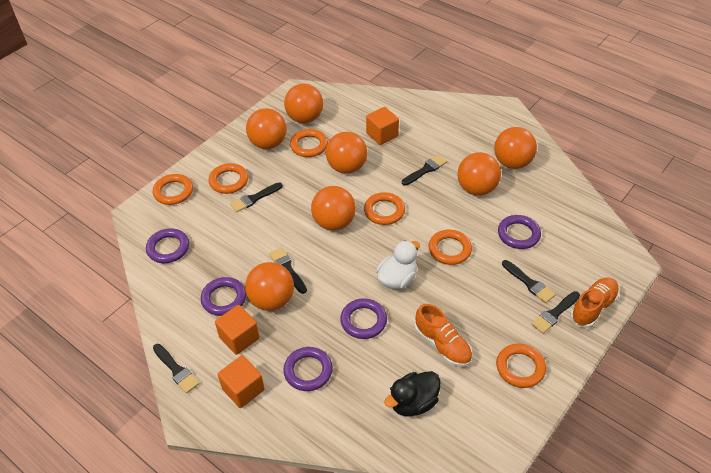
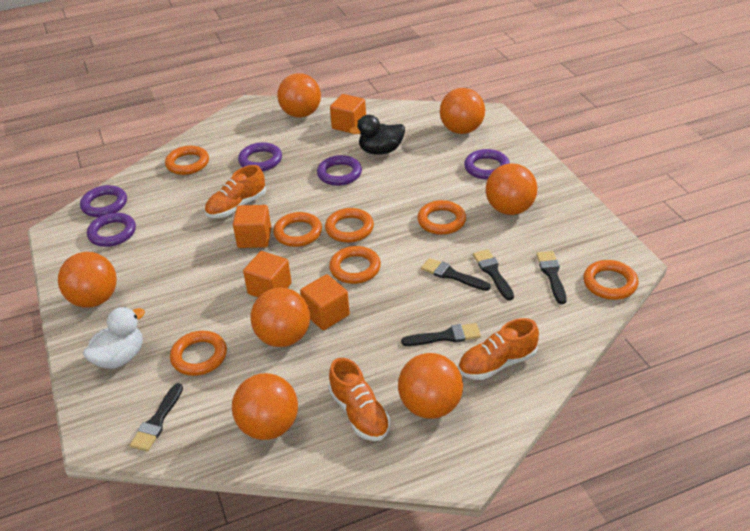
black brush: 6 -> 5
orange cube: 3 -> 4
orange ring: 6 -> 7
orange shoe: 2 -> 3

